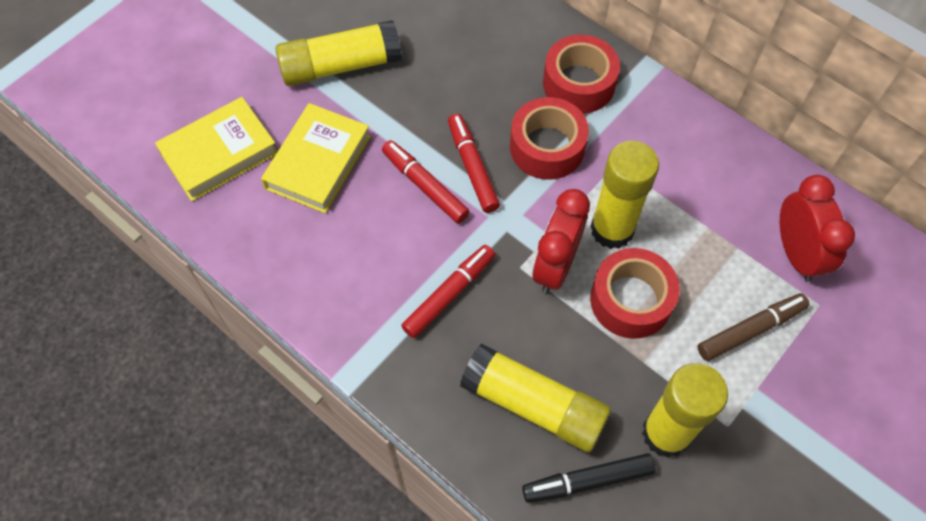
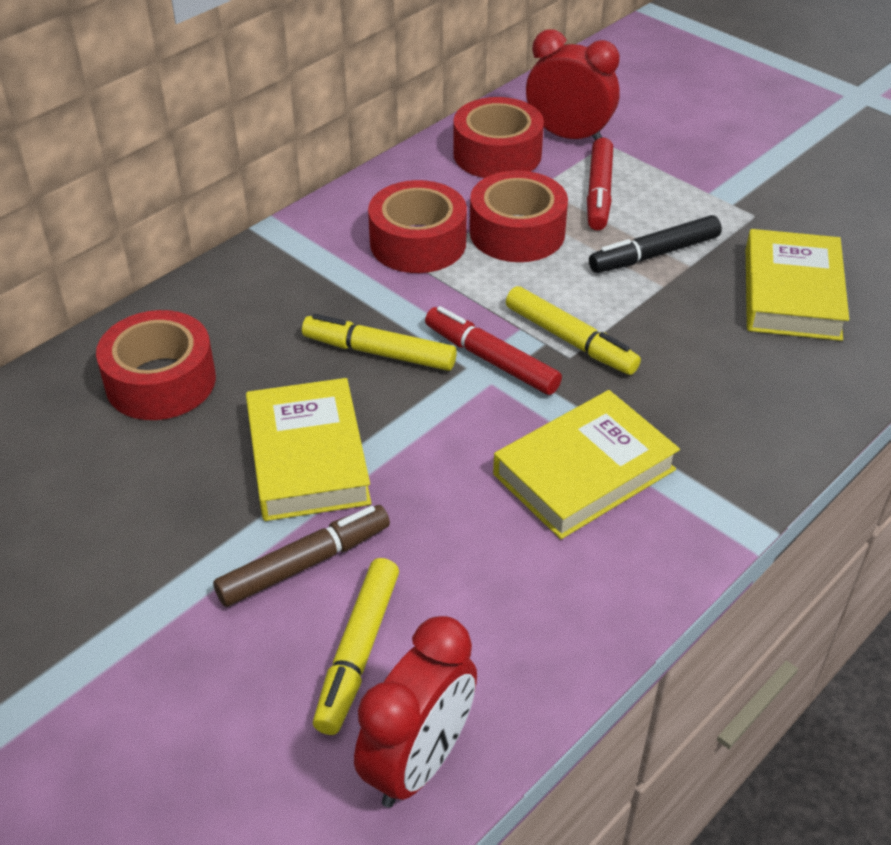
red marker: 3 -> 2
red tape: 3 -> 4
yellow book: 2 -> 3
yellow glue stick: 4 -> 0
yellow marker: 0 -> 3

